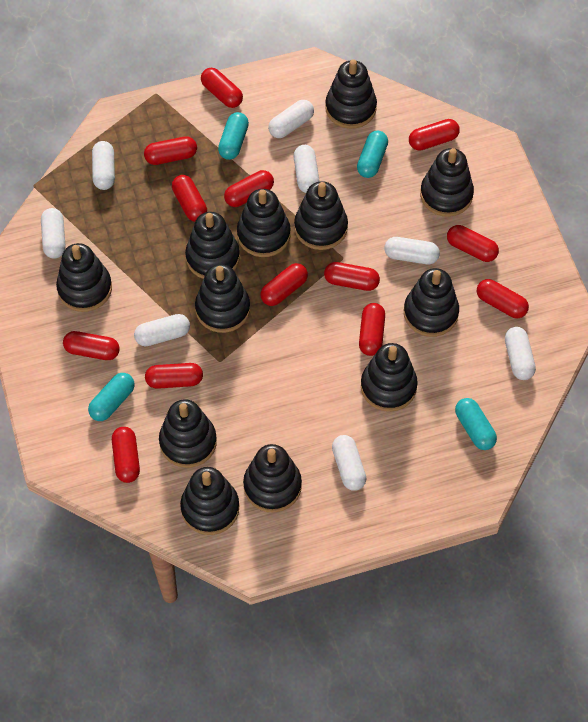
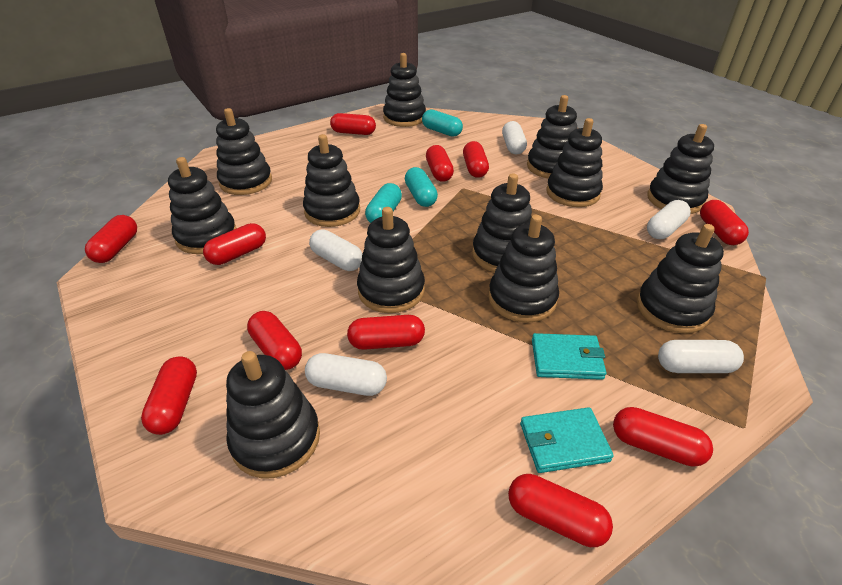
red capsule: 13 -> 11
turquoise capsule: 4 -> 3
turquoise wallet: 0 -> 2
white capsule: 8 -> 5

